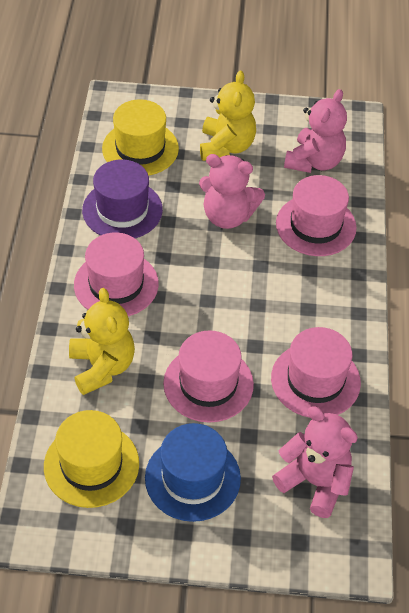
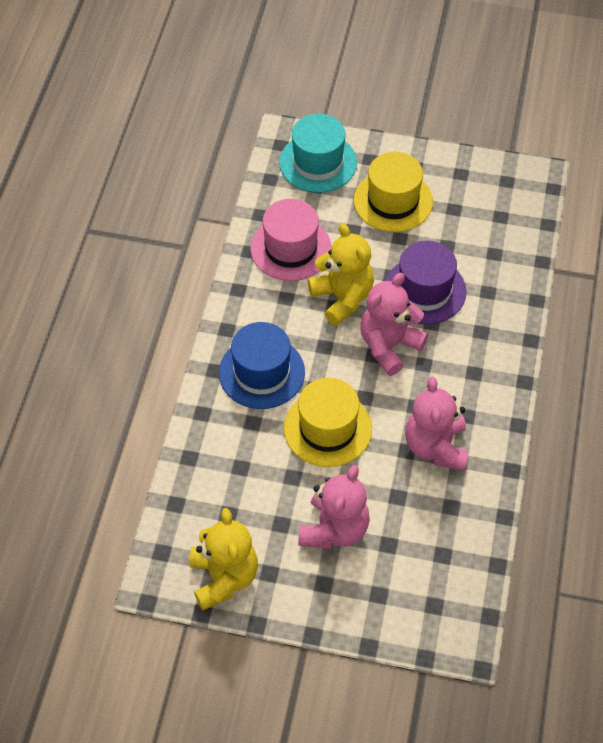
pink hat: 4 -> 1
turquoise hat: 0 -> 1

